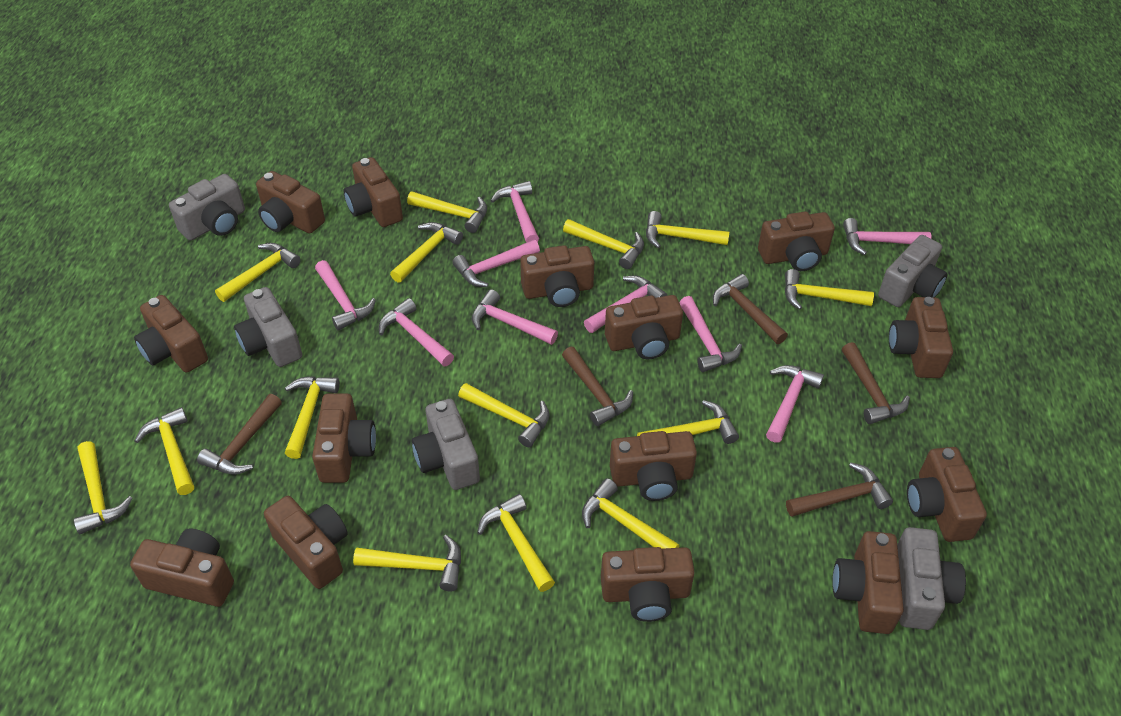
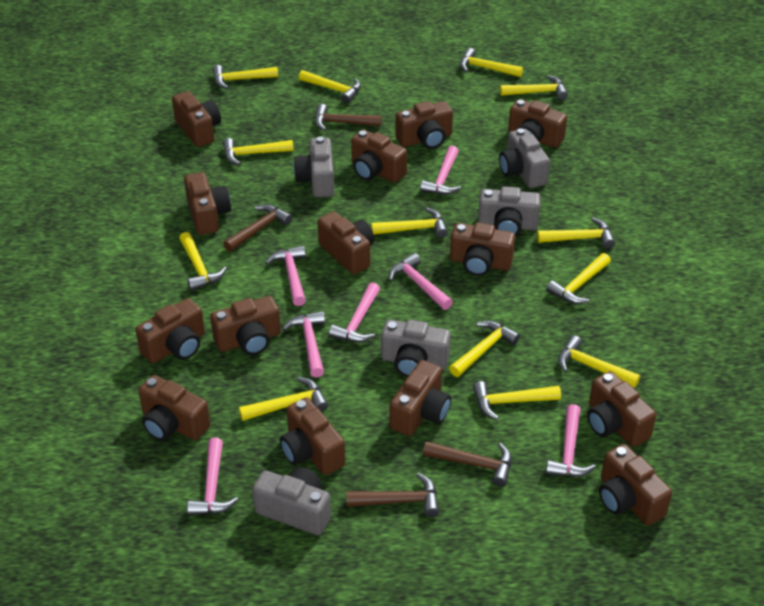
brown hammer: 5 -> 4
pink hammer: 9 -> 7
yellow hammer: 14 -> 13

